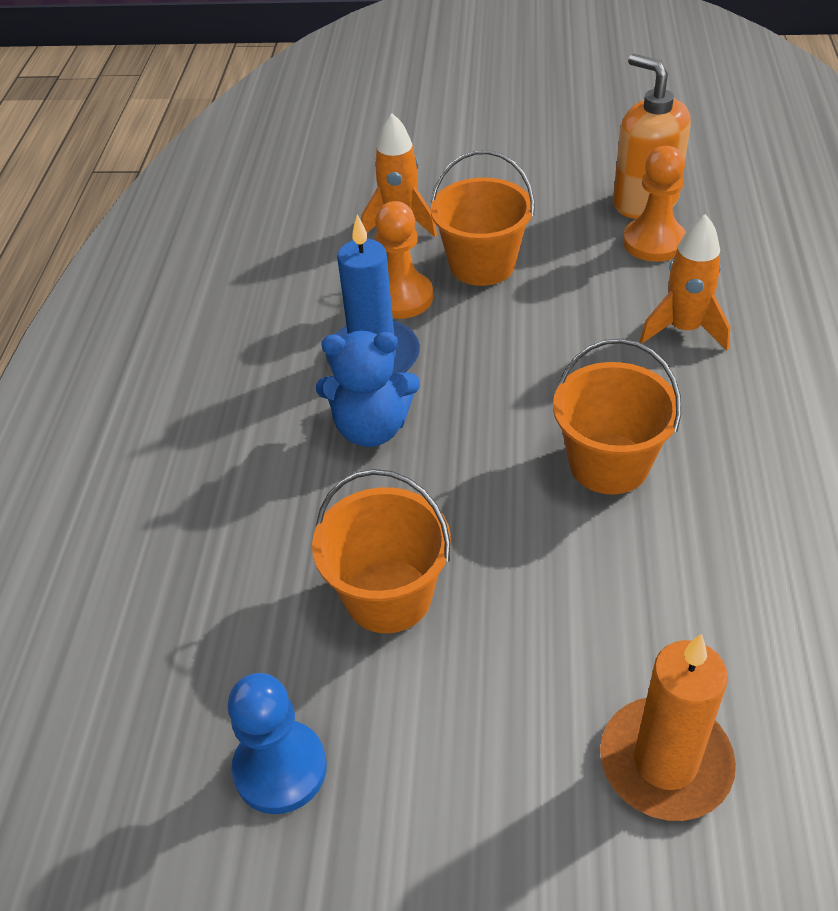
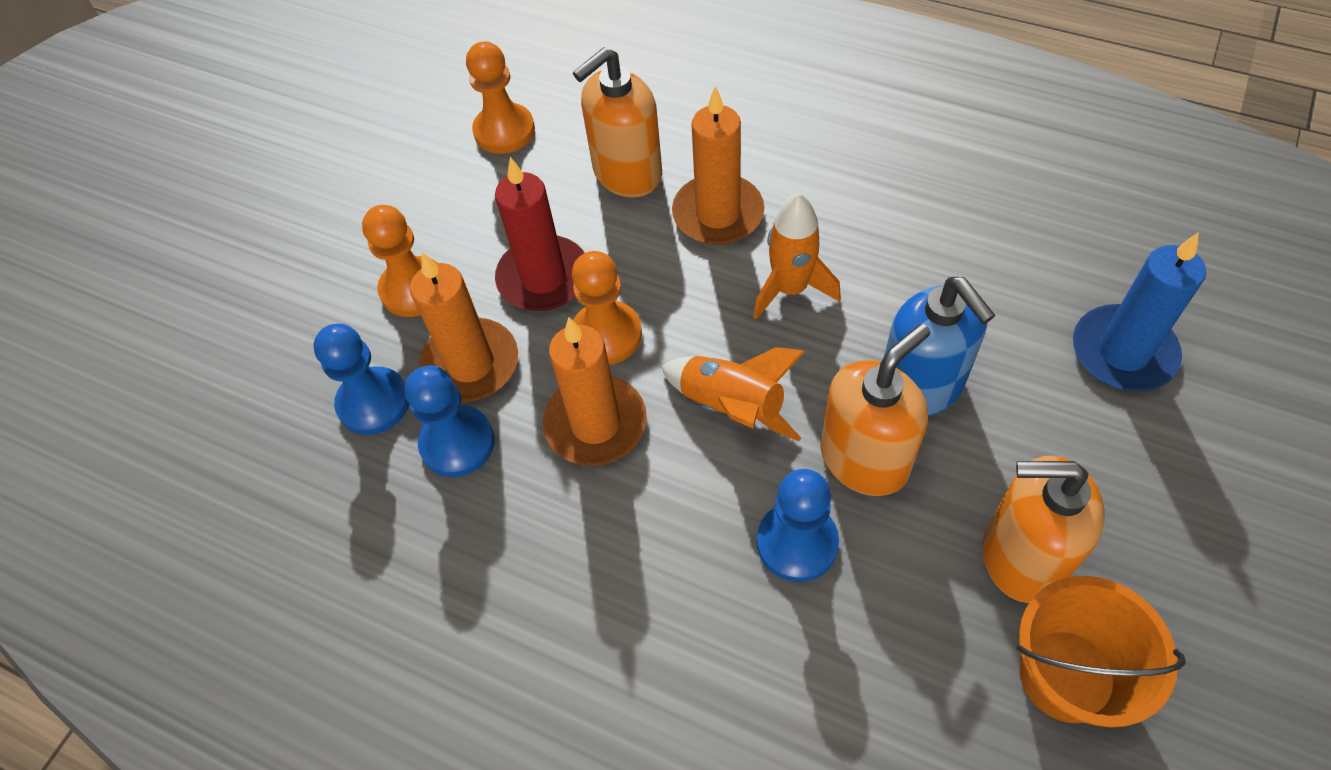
blue pawn: 1 -> 3
blue soap dispenser: 0 -> 1
blue teddy bear: 1 -> 0
orange bucket: 3 -> 1
orange candle: 1 -> 3
orange pawn: 2 -> 3
orange soap dispenser: 1 -> 3
red candle: 0 -> 1

